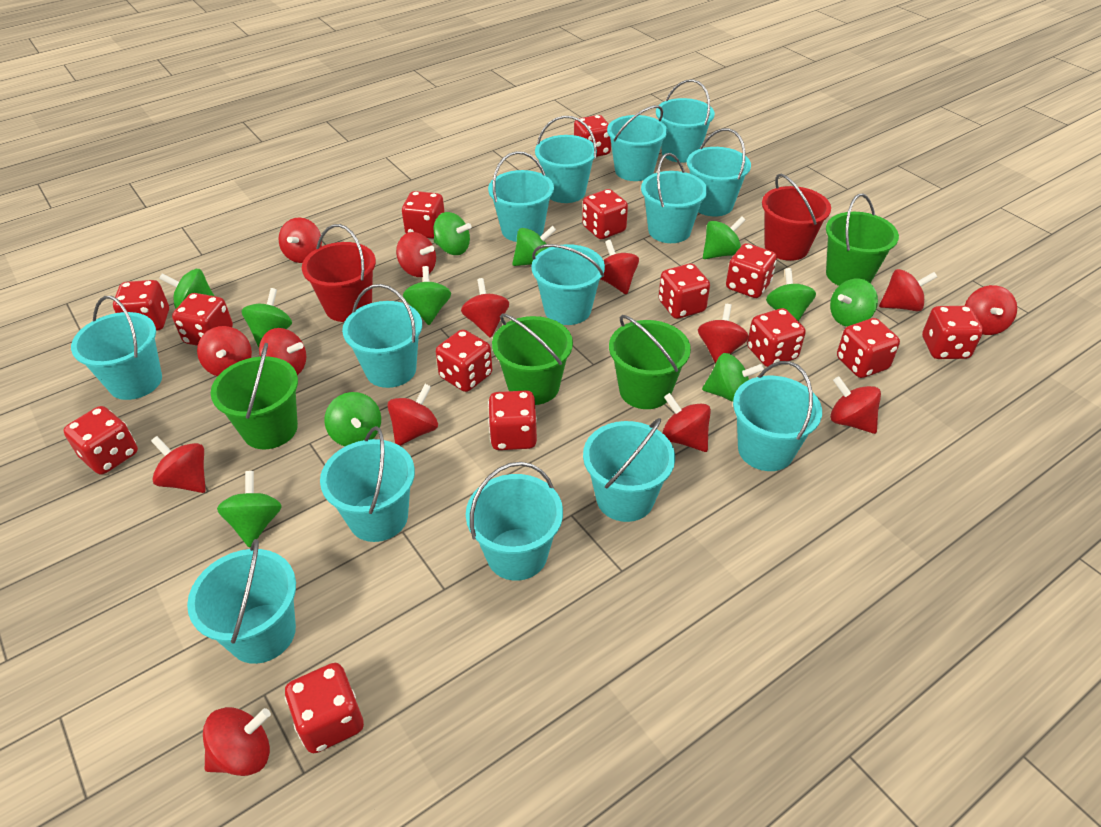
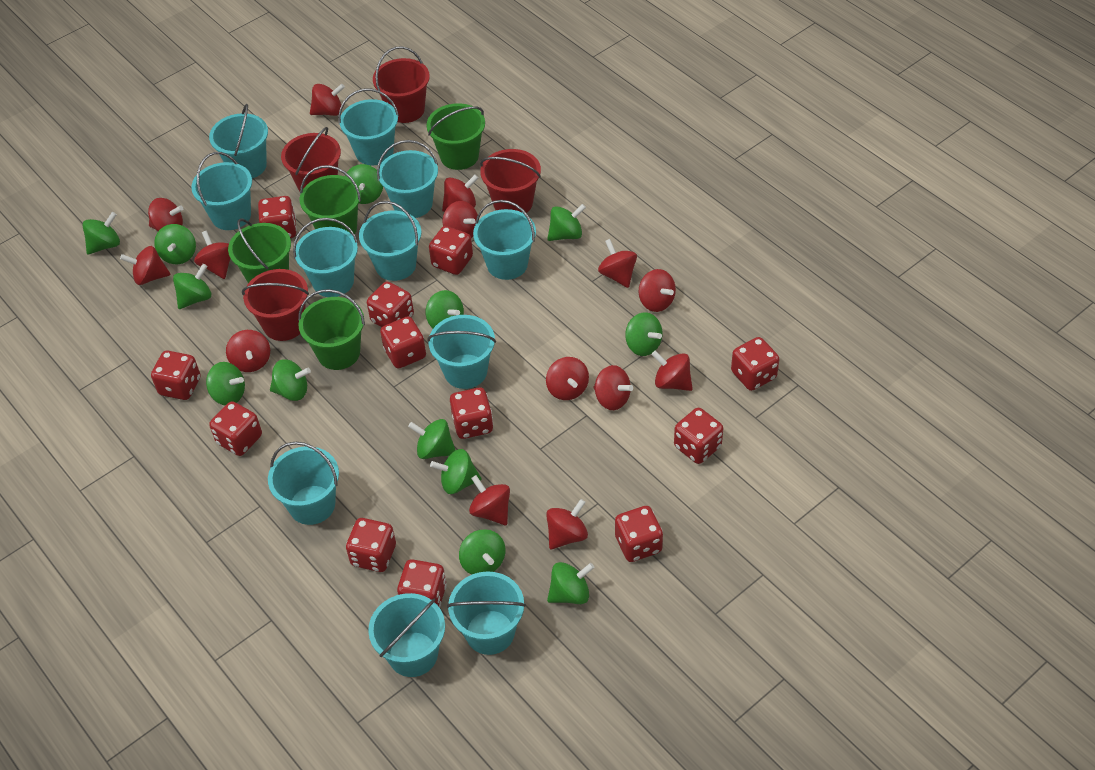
green spinning top: 11 -> 13
red bucket: 2 -> 4
red dice: 14 -> 12
turquoise bucket: 14 -> 11

